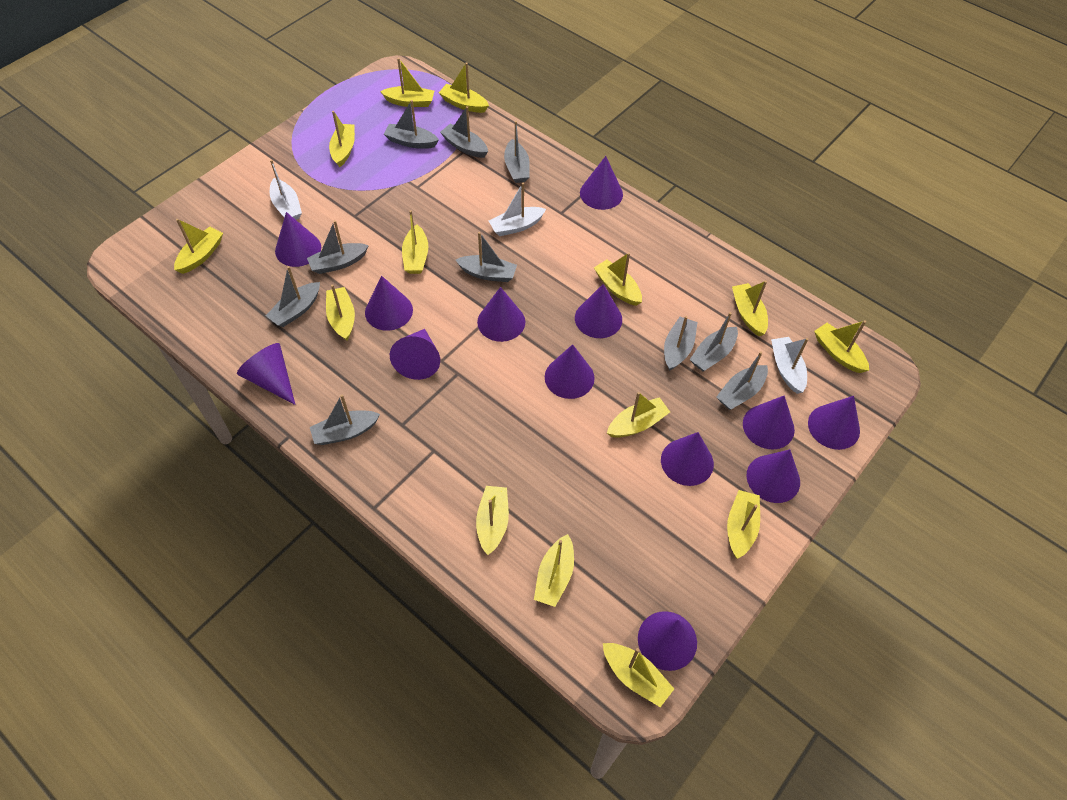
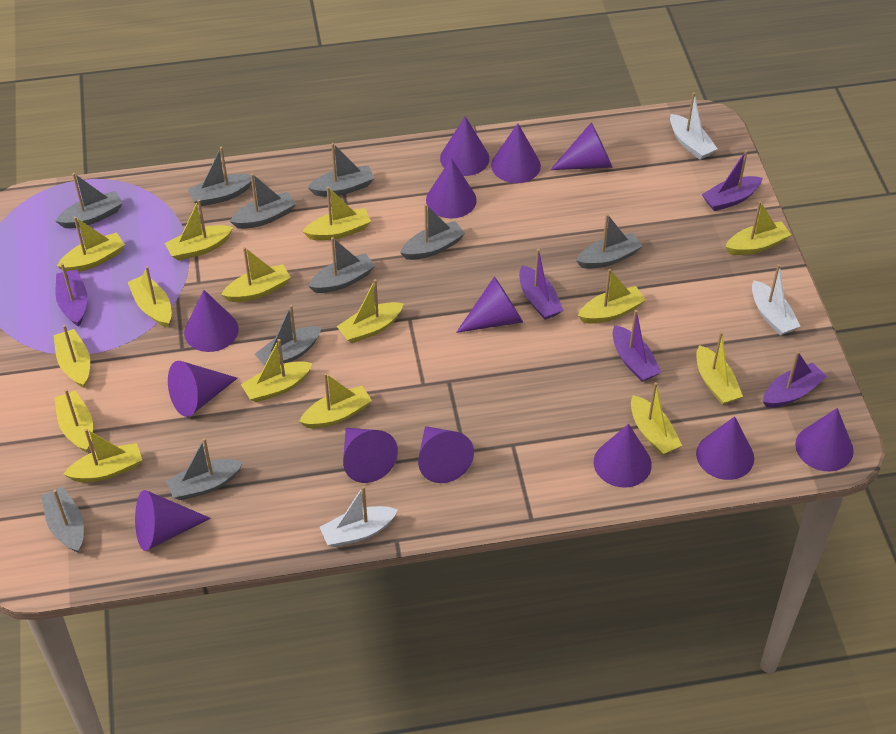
purple boat: 0 -> 5
yellow boat: 14 -> 15

